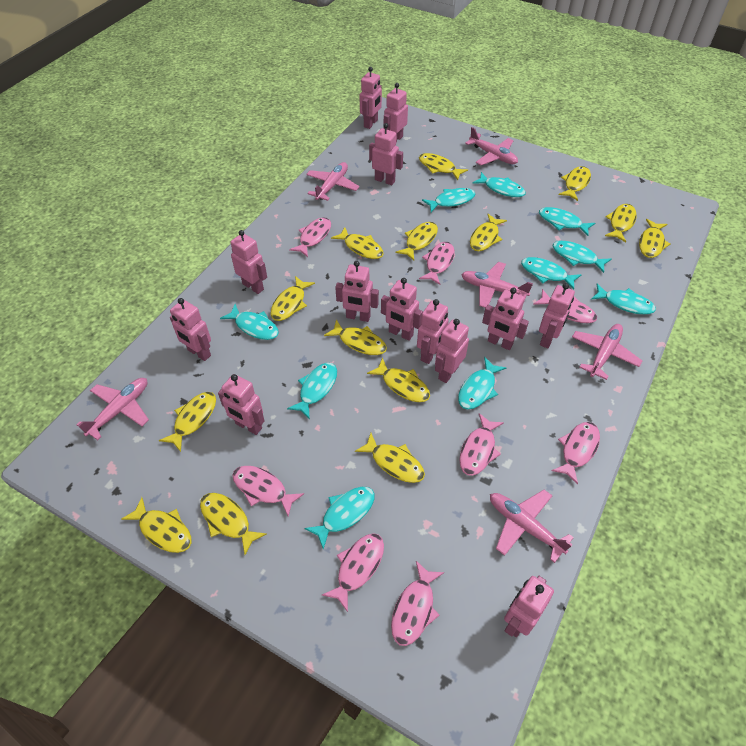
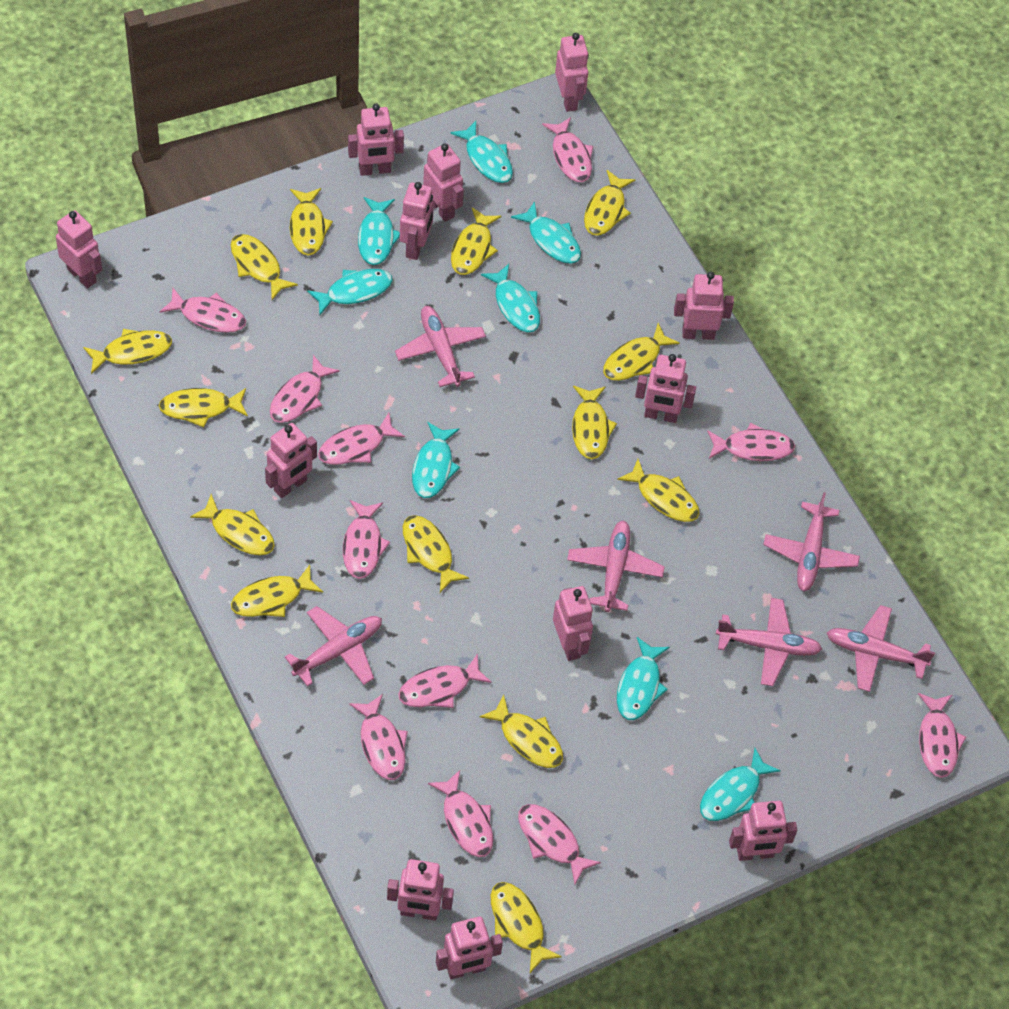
pink fish: 8 -> 11
pink robot: 13 -> 12
turquoise fish: 10 -> 8

